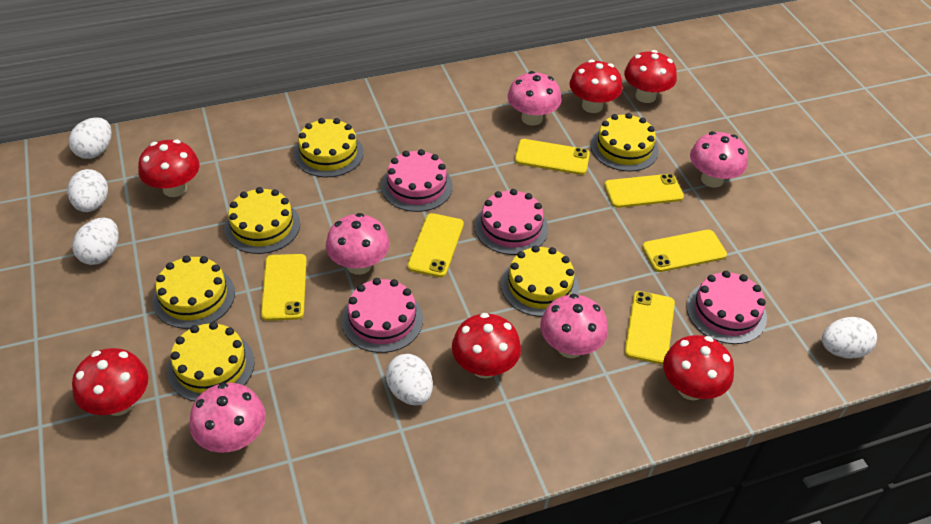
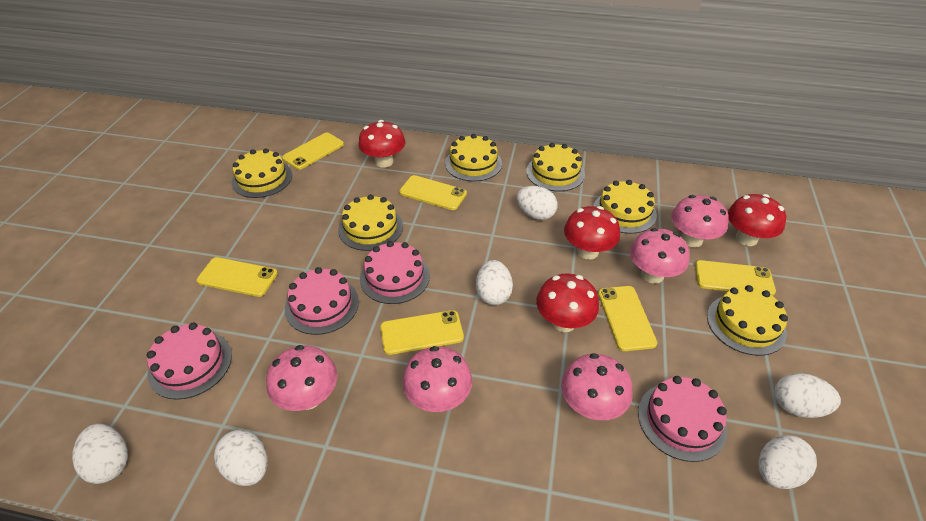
red mushroom: 6 -> 4
white egg: 5 -> 6

